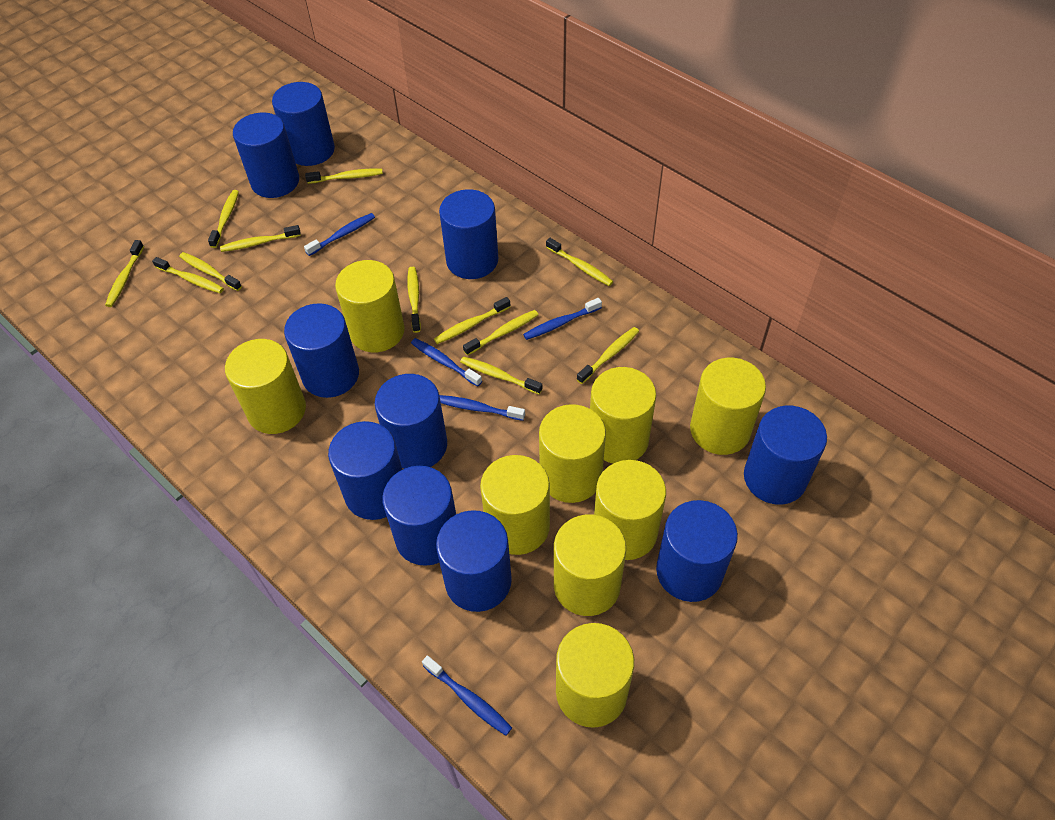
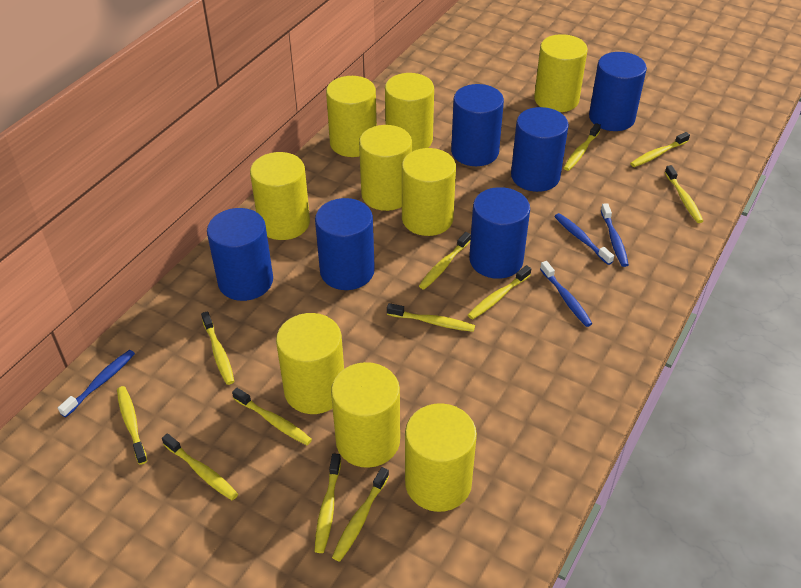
blue cylinder: 10 -> 6
blue toothbrush: 5 -> 4

